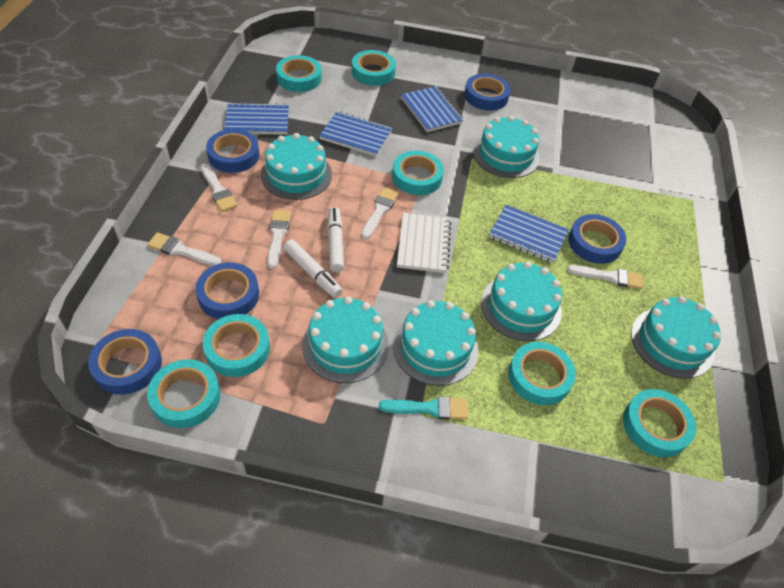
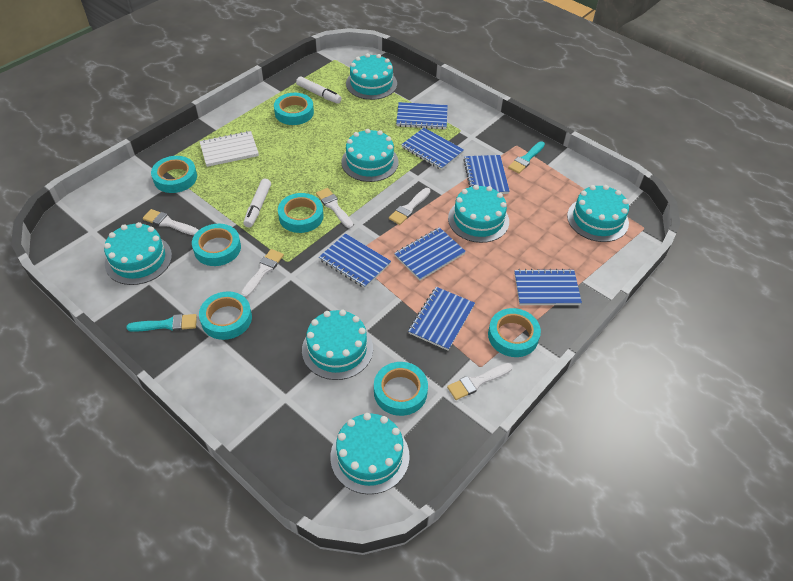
blue notebook: 4 -> 7
blue tape: 5 -> 0
turquoise brush: 1 -> 2
turquoise cake: 6 -> 7

